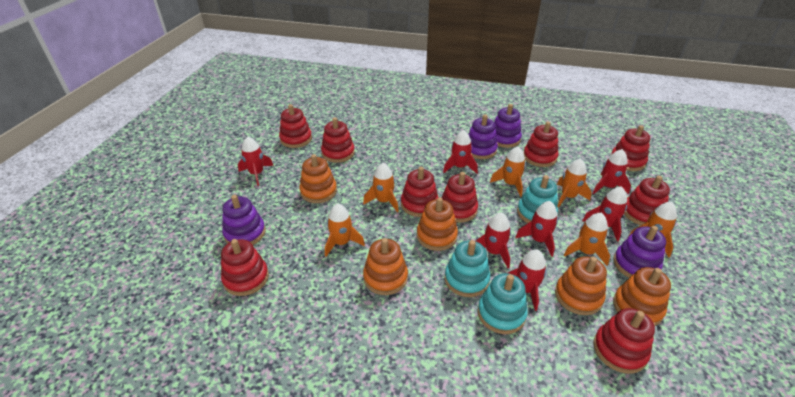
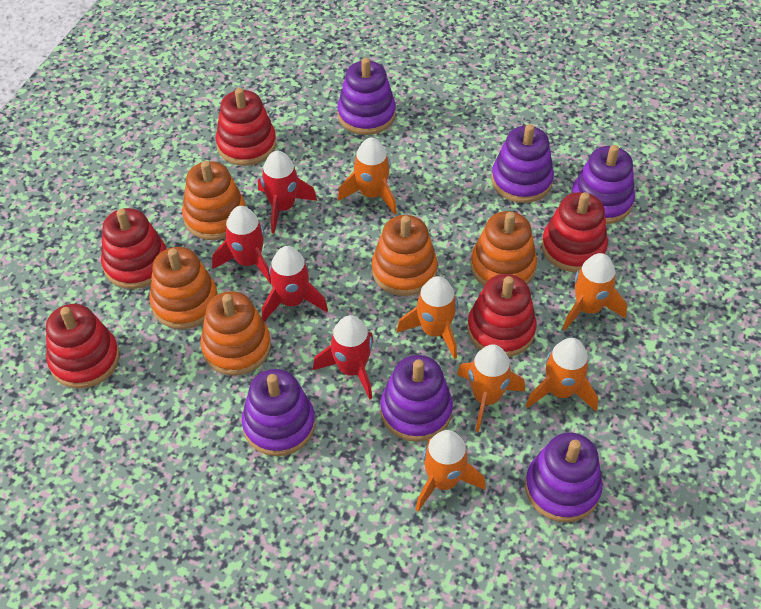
purple stacking toy: 4 -> 6
red rocket: 7 -> 4
red stacking toy: 9 -> 5
turquoise stacking toy: 3 -> 0

